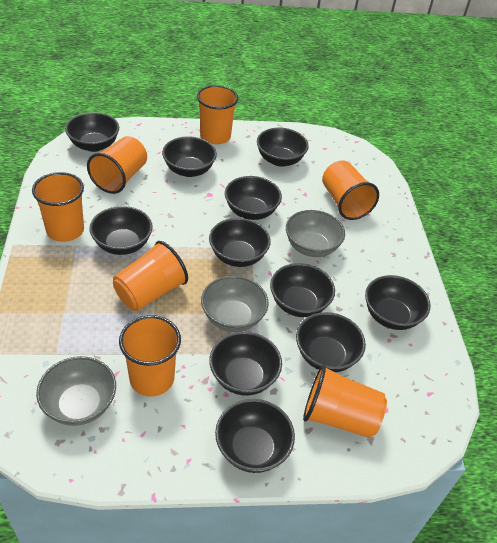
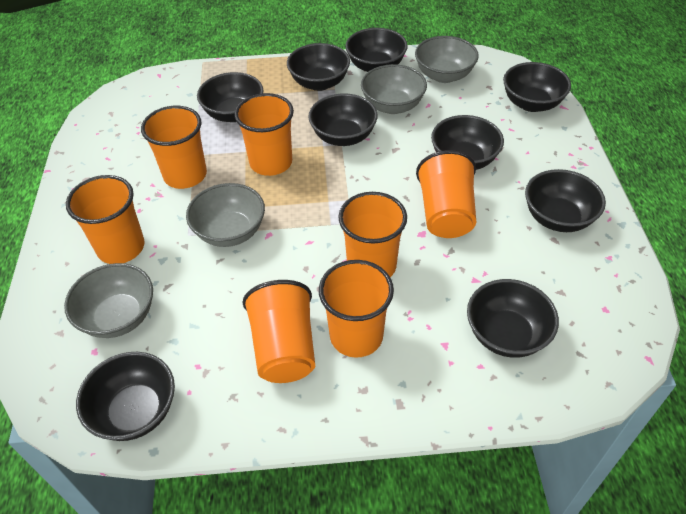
black bowl: 11 -> 9
grey bowl: 3 -> 4

